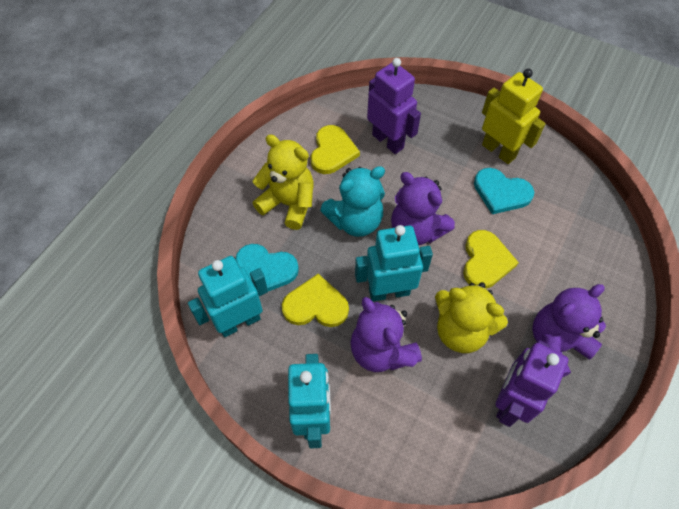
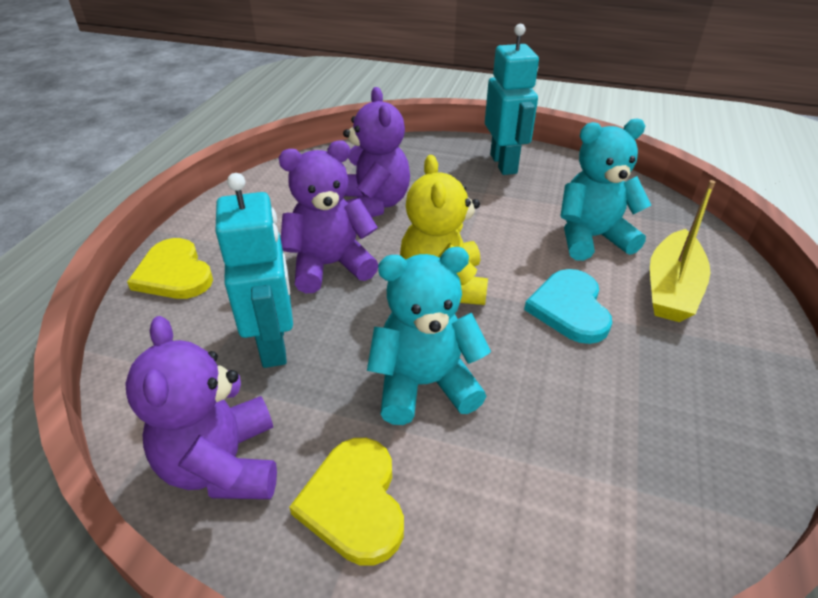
purple robot: 2 -> 0
turquoise heart: 2 -> 1
turquoise robot: 3 -> 2
turquoise teddy bear: 1 -> 2
yellow boat: 0 -> 1
yellow heart: 3 -> 2
yellow robot: 1 -> 0
yellow teddy bear: 2 -> 1

